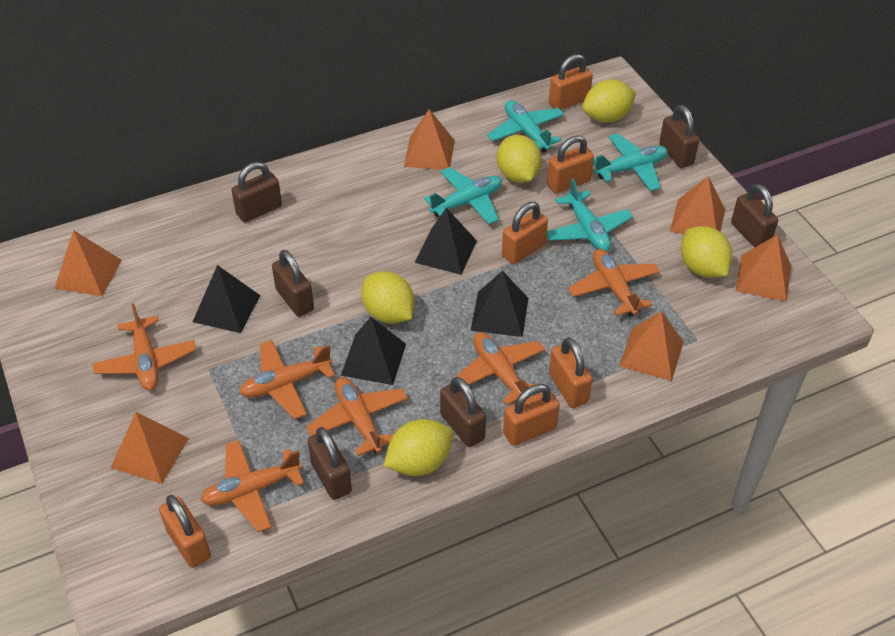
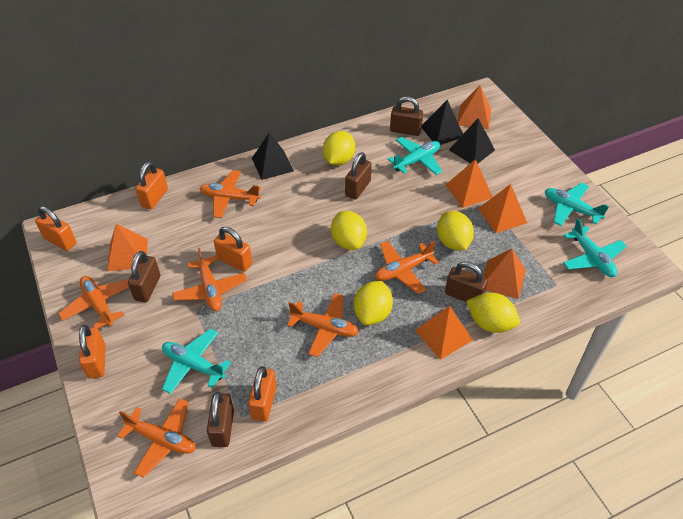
black pyramid: 4 -> 3
brown padlock: 6 -> 5
orange padlock: 6 -> 5

